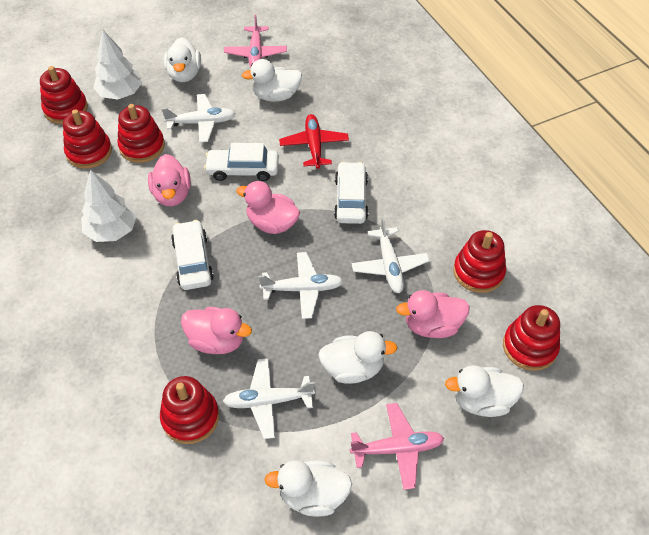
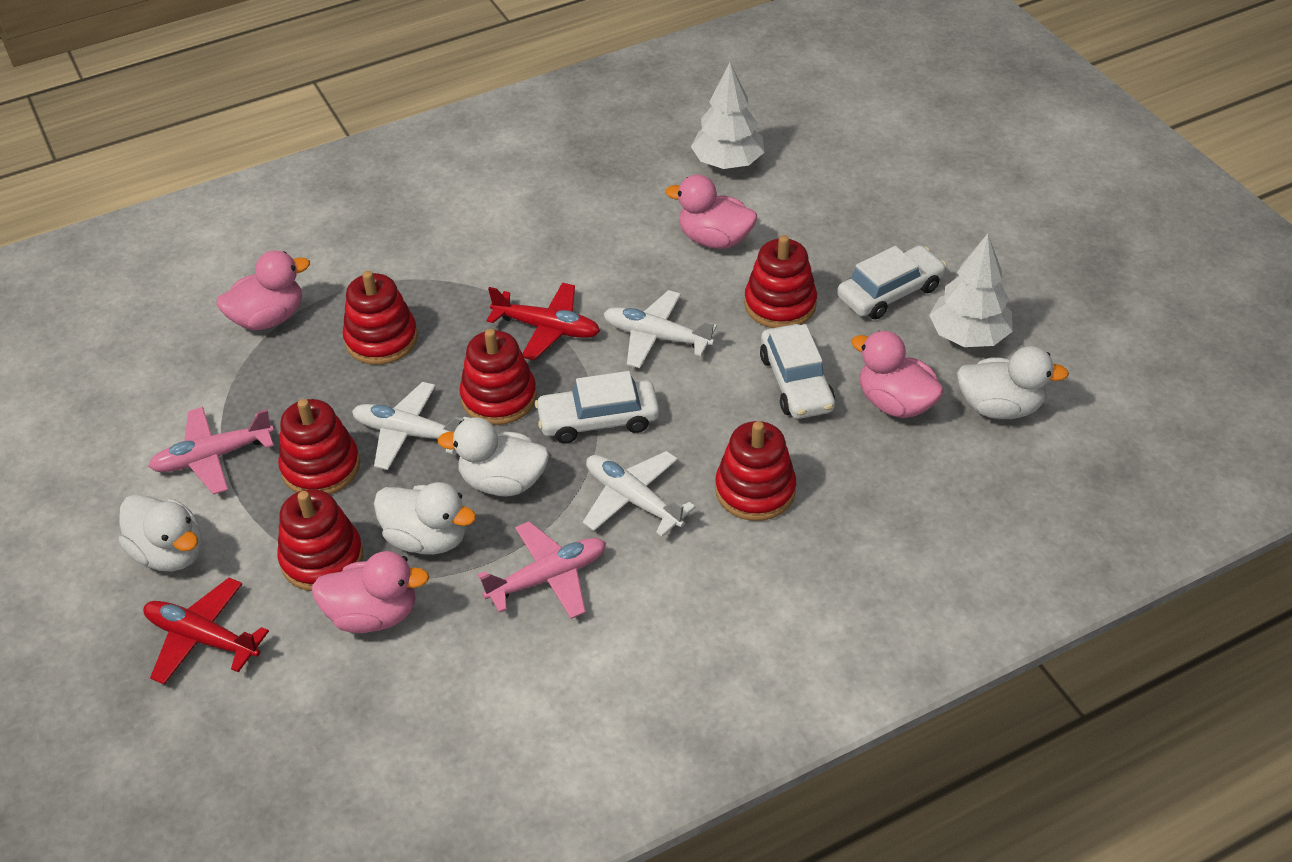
red plane: 1 -> 2
white duck: 5 -> 4
white plane: 4 -> 3

